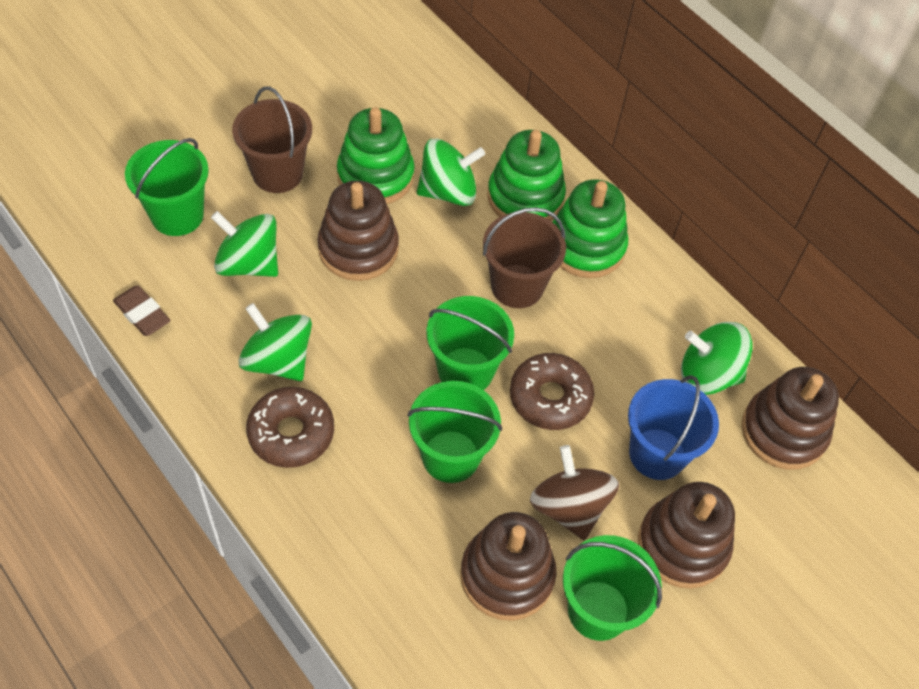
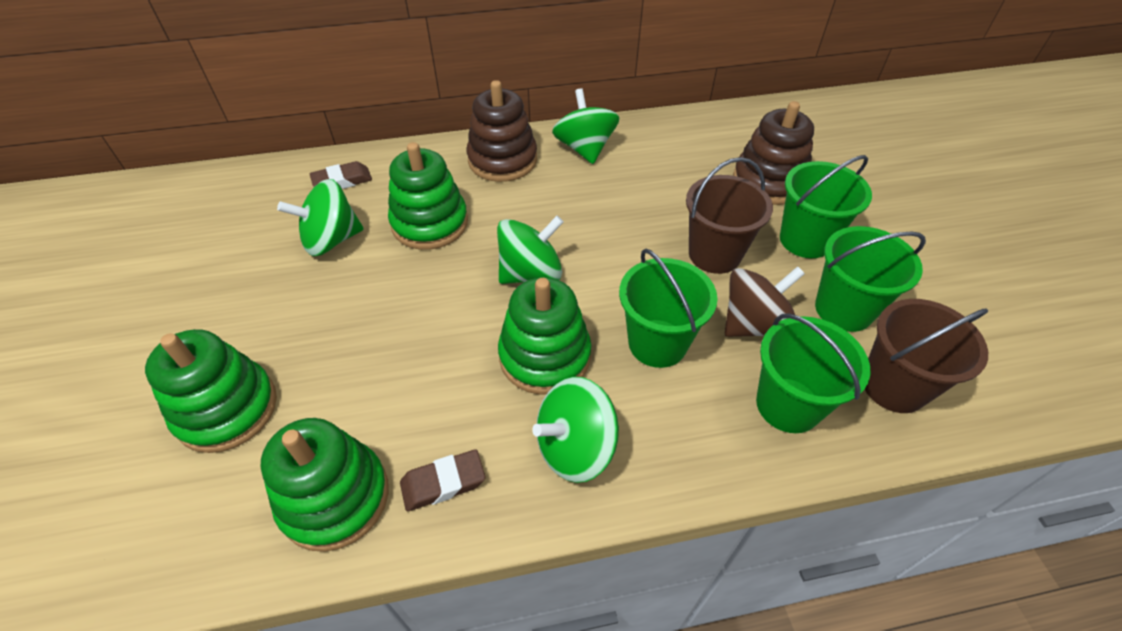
blue bucket: 1 -> 0
brown donut: 2 -> 0
brown eraser: 1 -> 2
brown stacking toy: 4 -> 2
green stacking toy: 3 -> 4

